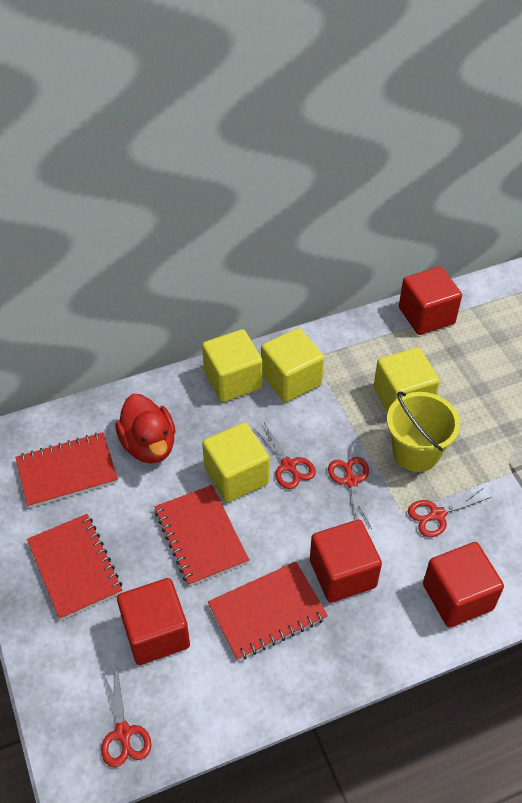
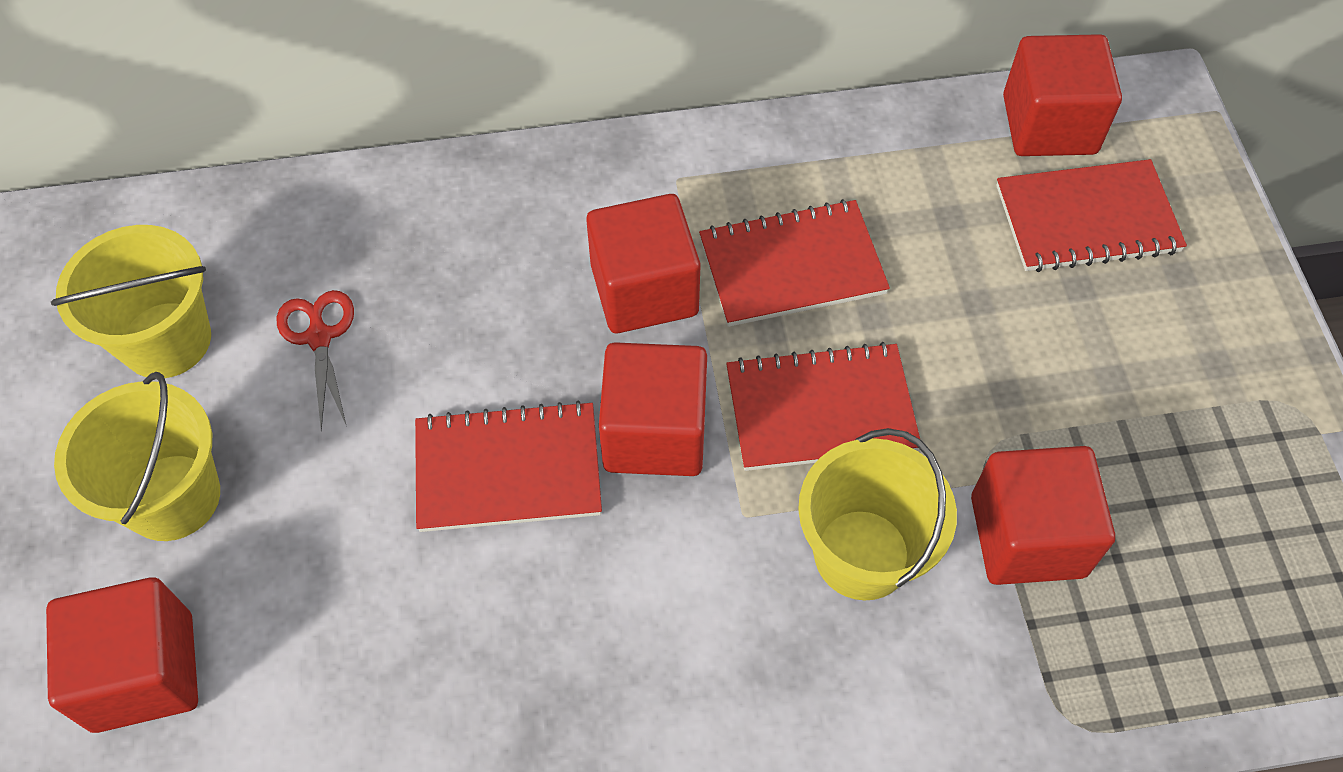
red cube: 4 -> 5
red duck: 1 -> 0
red scissors: 4 -> 1
yellow bucket: 1 -> 3
yellow cube: 4 -> 0

